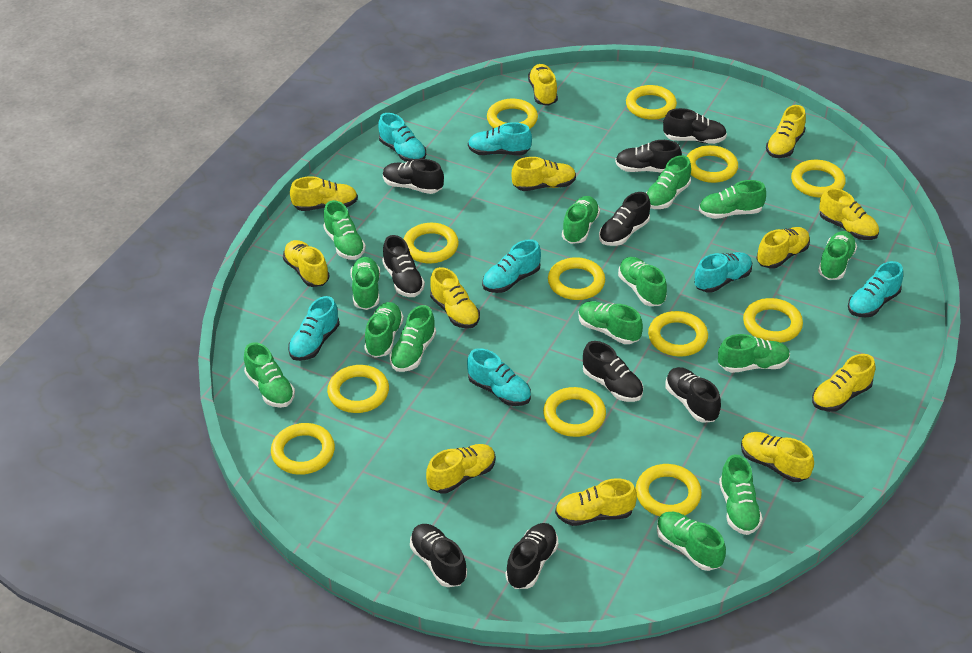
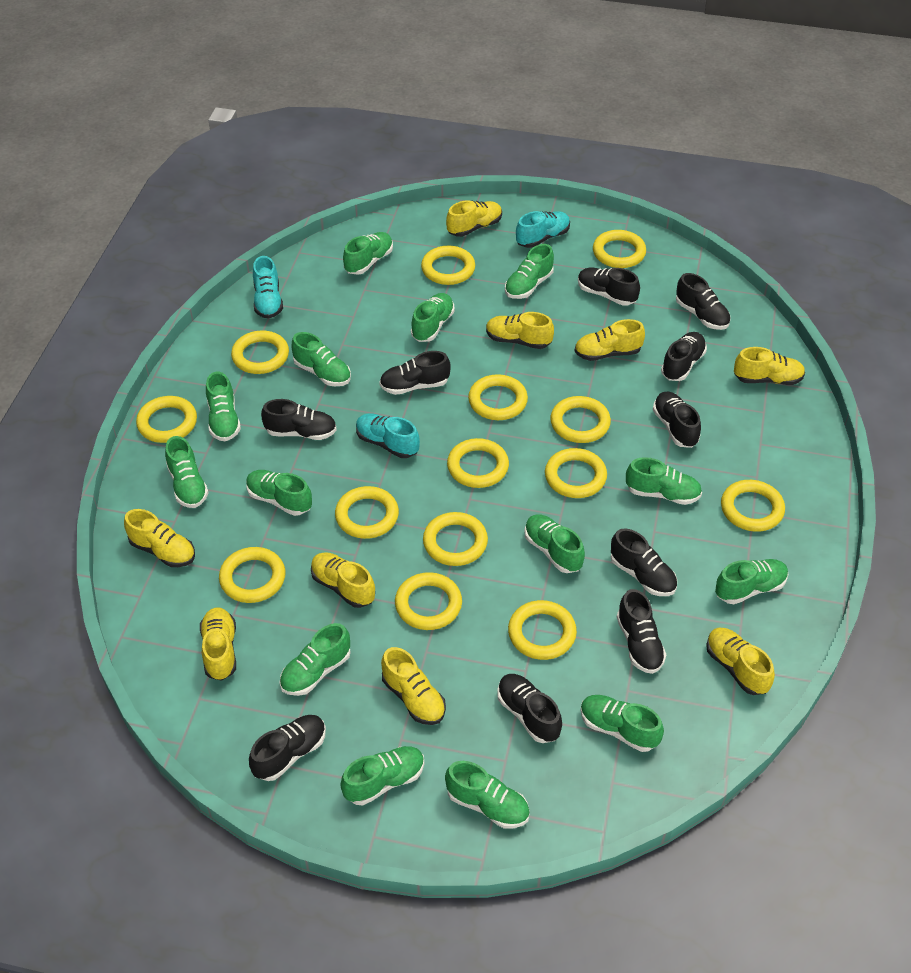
black shoe: 9 -> 10
turquoise shoe: 7 -> 3
yellow ring: 12 -> 14
yellow shoe: 12 -> 9

